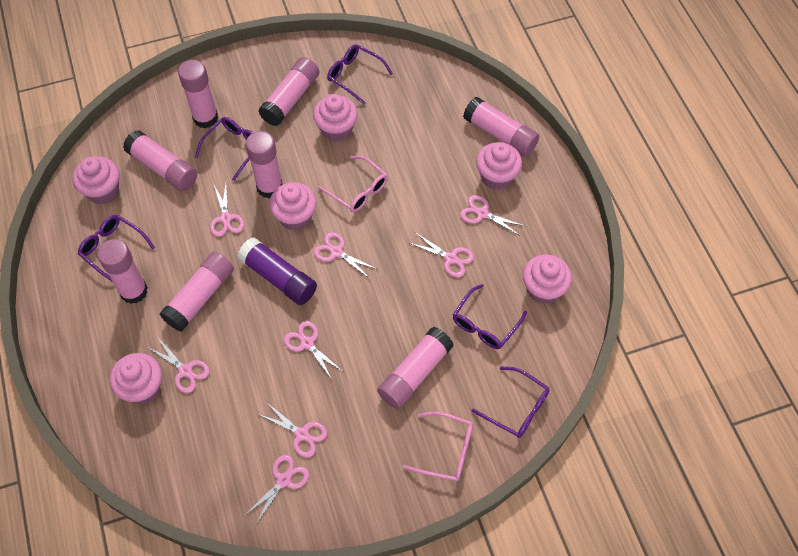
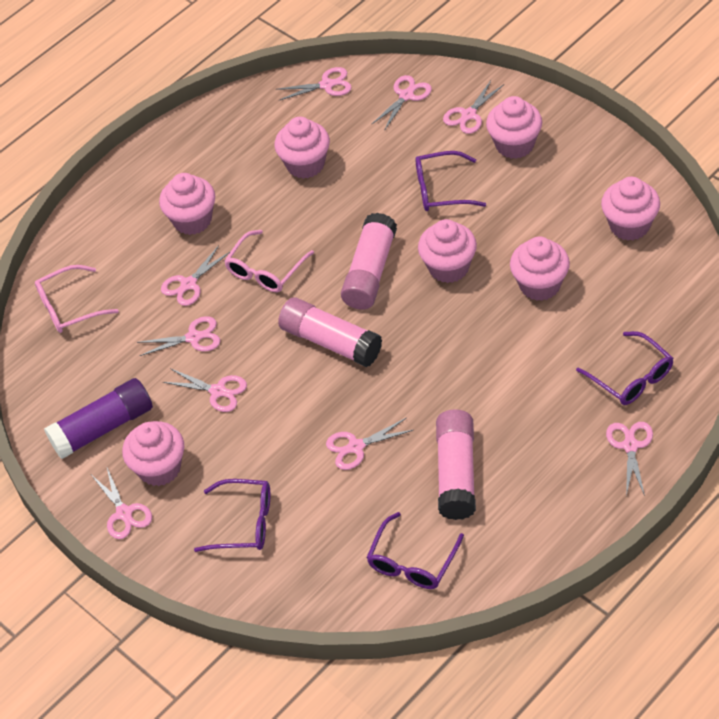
pink cupcake: 6 -> 7
pink glue stick: 8 -> 3
pink scissors: 8 -> 9
purple glasses: 5 -> 4

